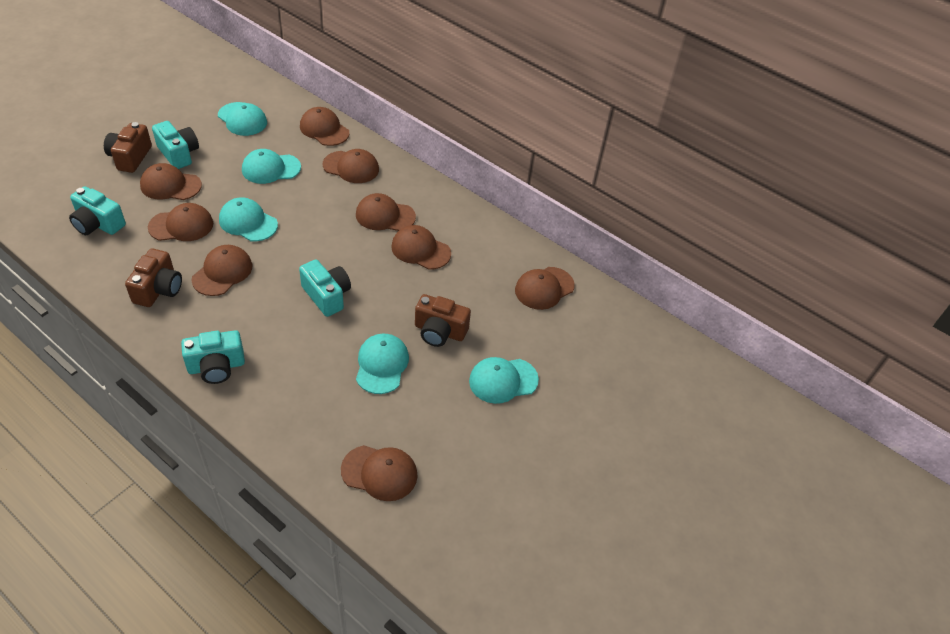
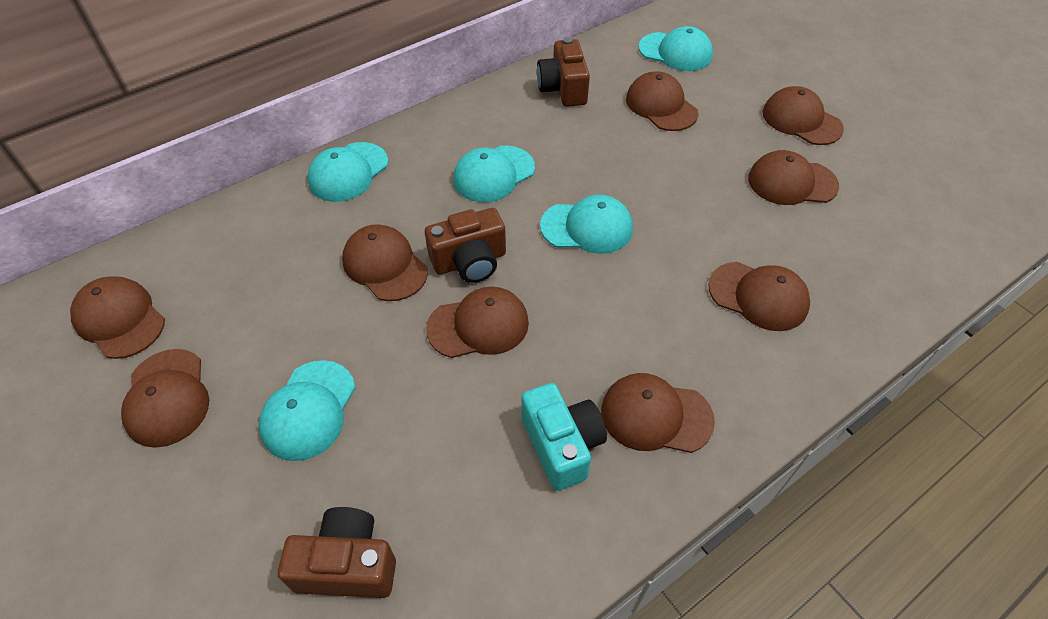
turquoise camera: 4 -> 1

